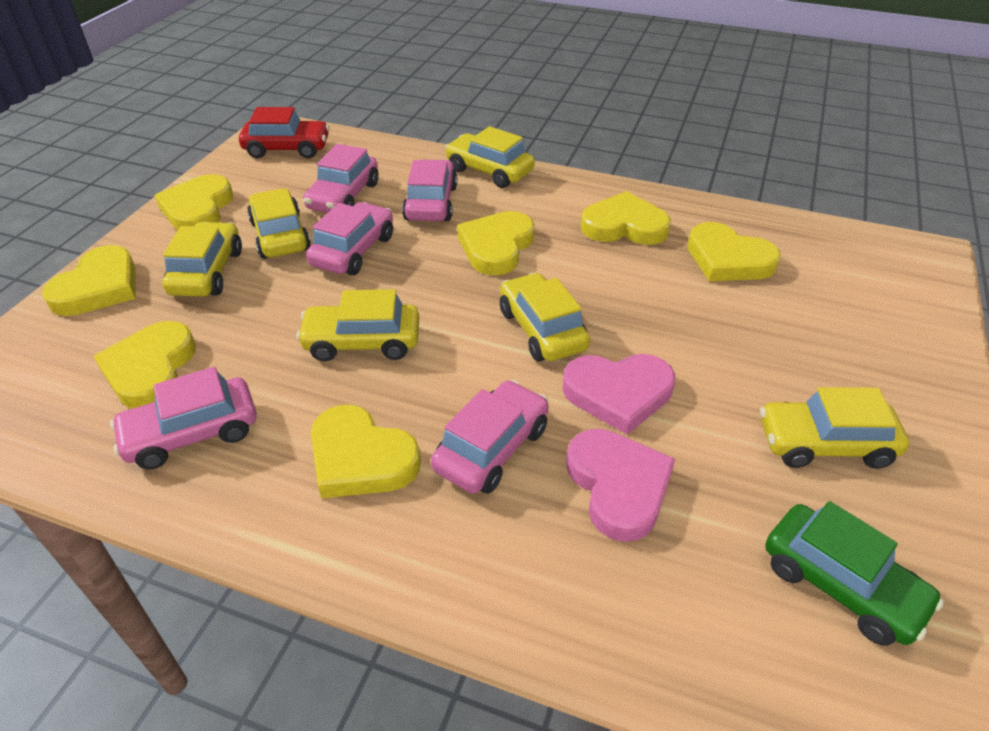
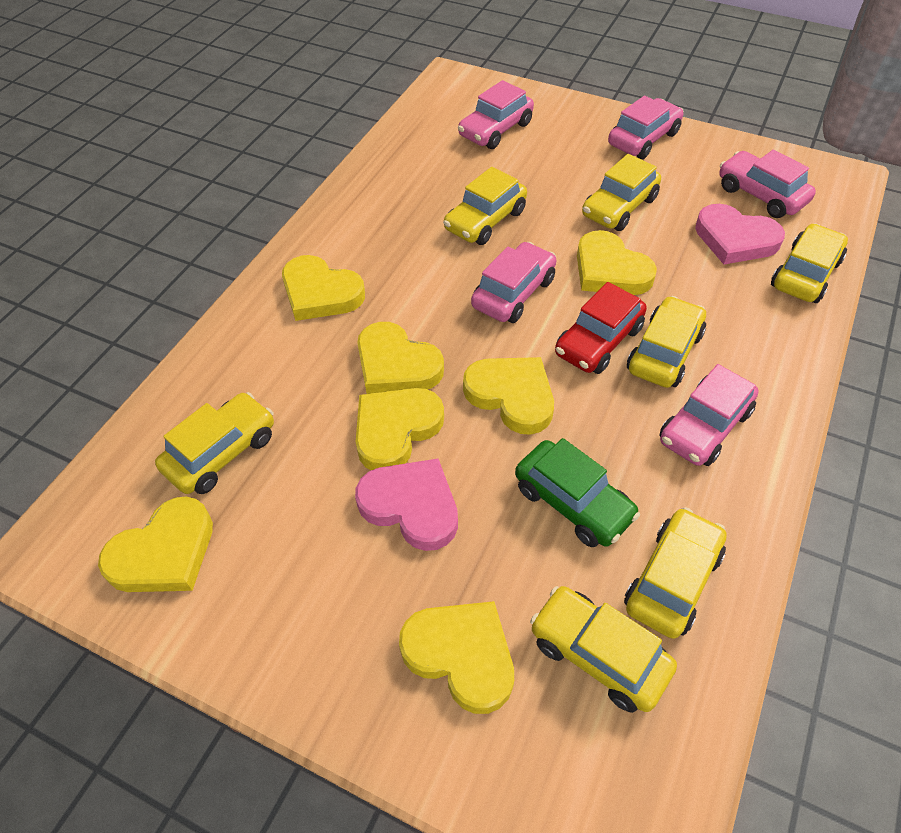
yellow car: 6 -> 7

